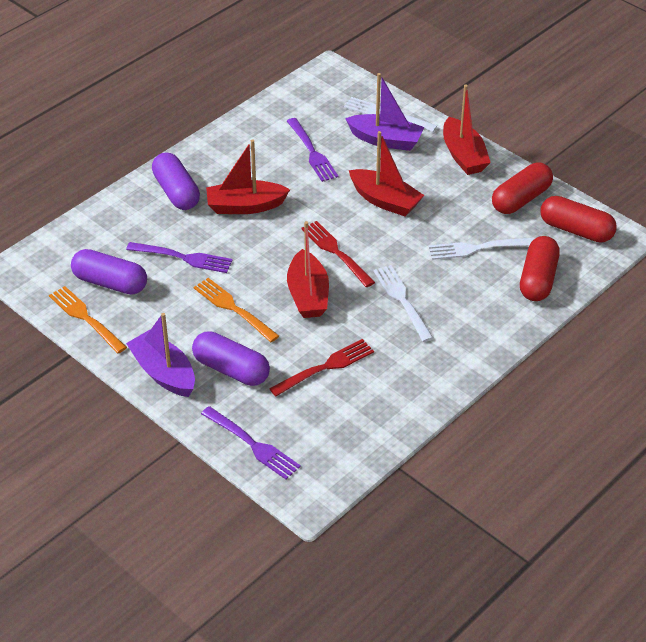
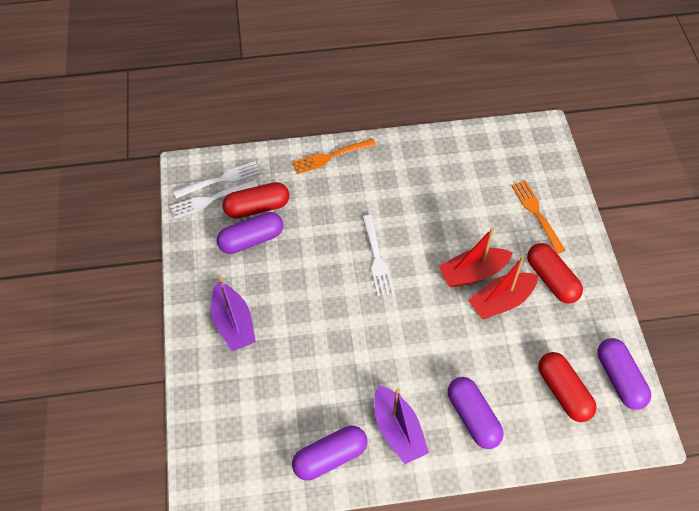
purple capsule: 3 -> 4
purple fork: 3 -> 0
red boat: 4 -> 2
red fork: 2 -> 0

